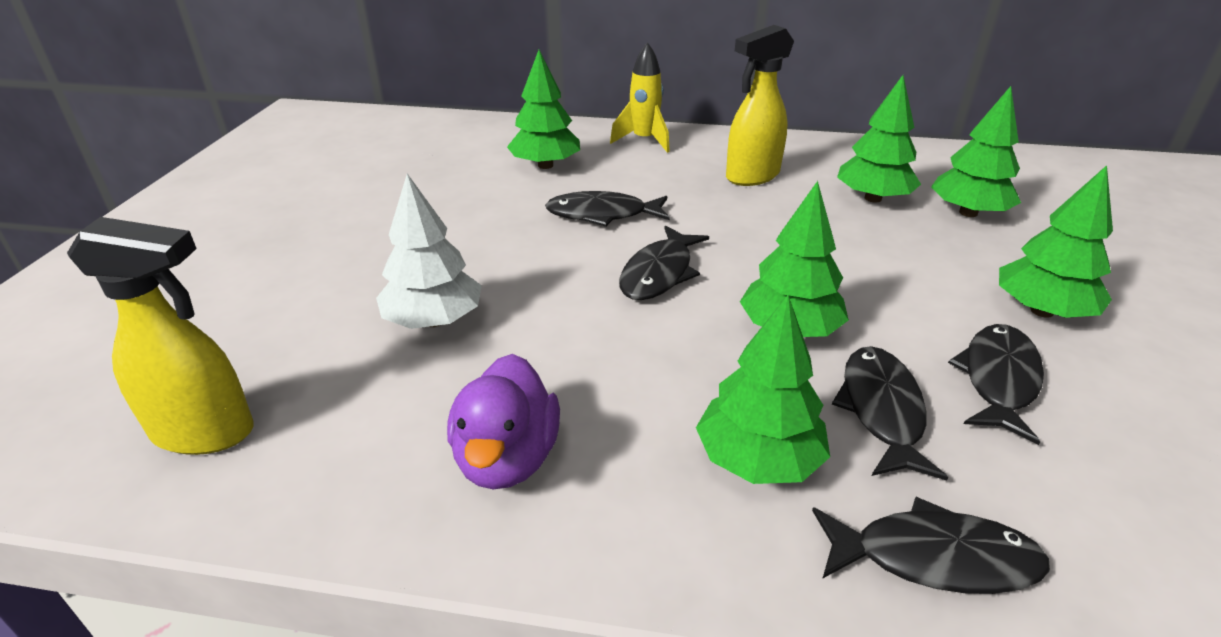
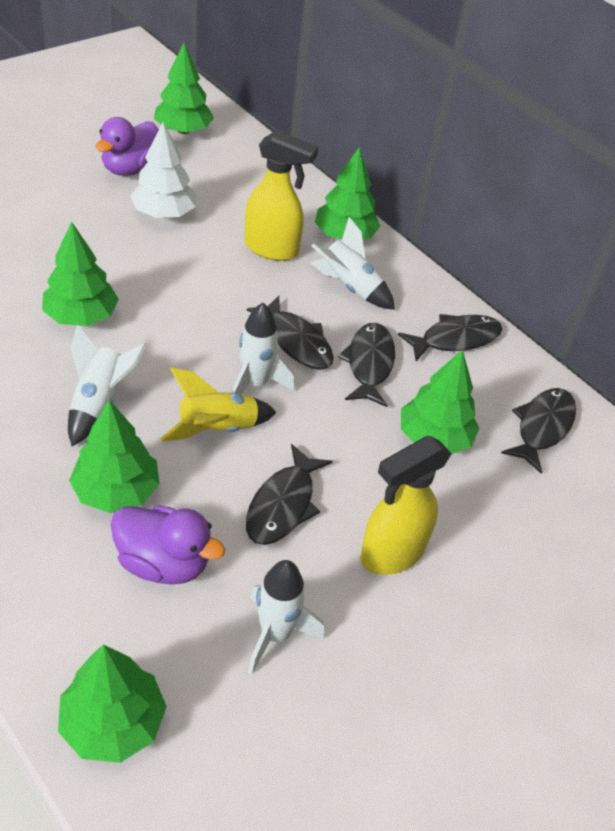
purple duck: 1 -> 2
white rocket: 0 -> 4

